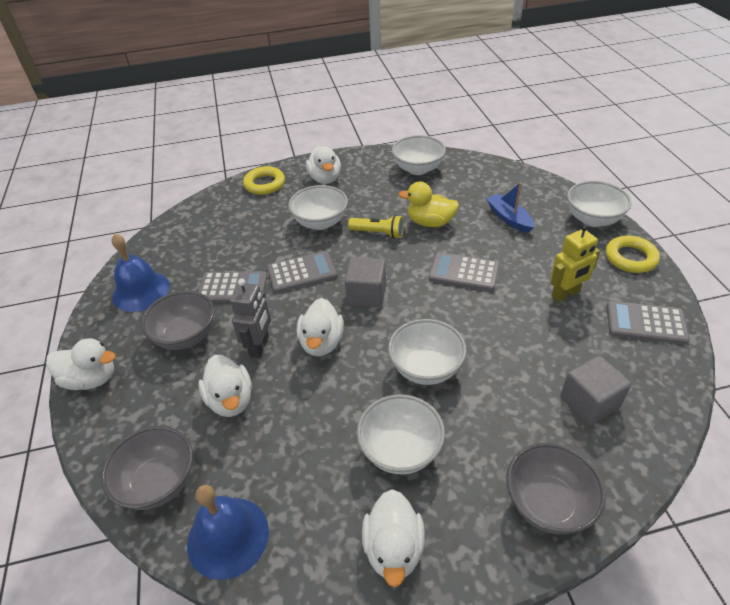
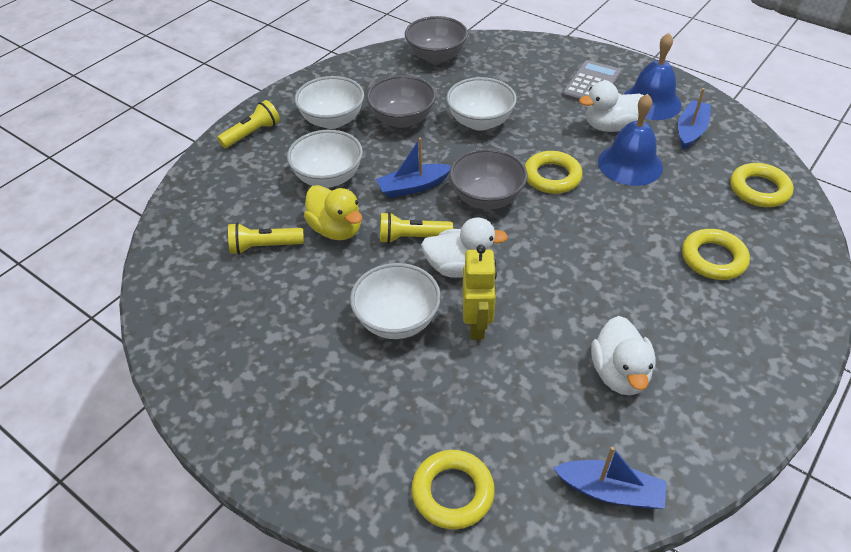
blue boat: 1 -> 3
grey calculator: 4 -> 1
grey cube: 2 -> 0
grey robot: 1 -> 0
white bowl: 5 -> 4
white duck: 5 -> 3
yellow flashlight: 1 -> 3
yellow ring: 2 -> 4

